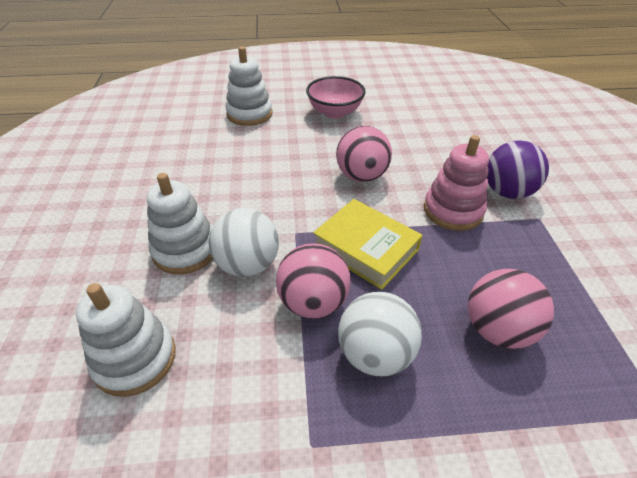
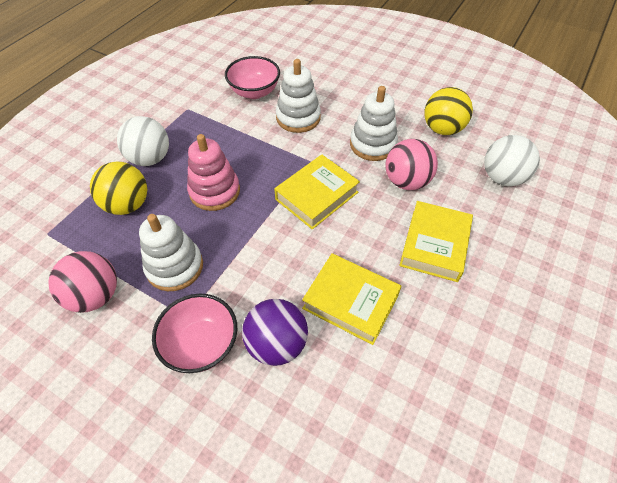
pink ball: 3 -> 2
pink bowl: 1 -> 2
yellow ball: 0 -> 2
yellow book: 1 -> 3

